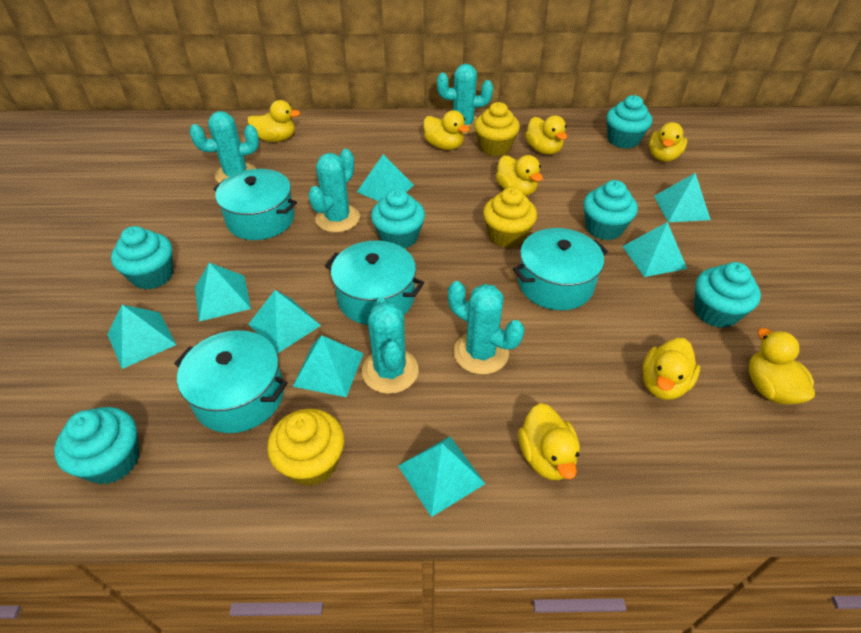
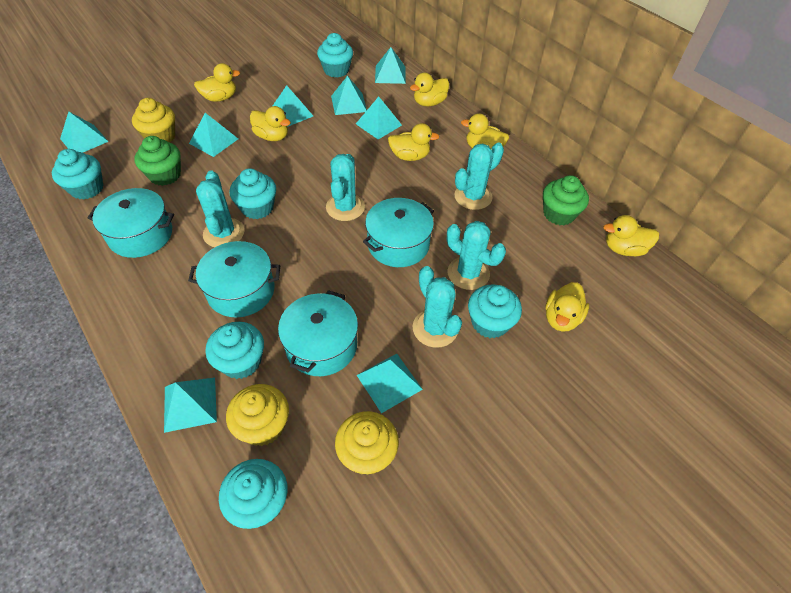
green cupcake: 0 -> 2
yellow duck: 8 -> 7

